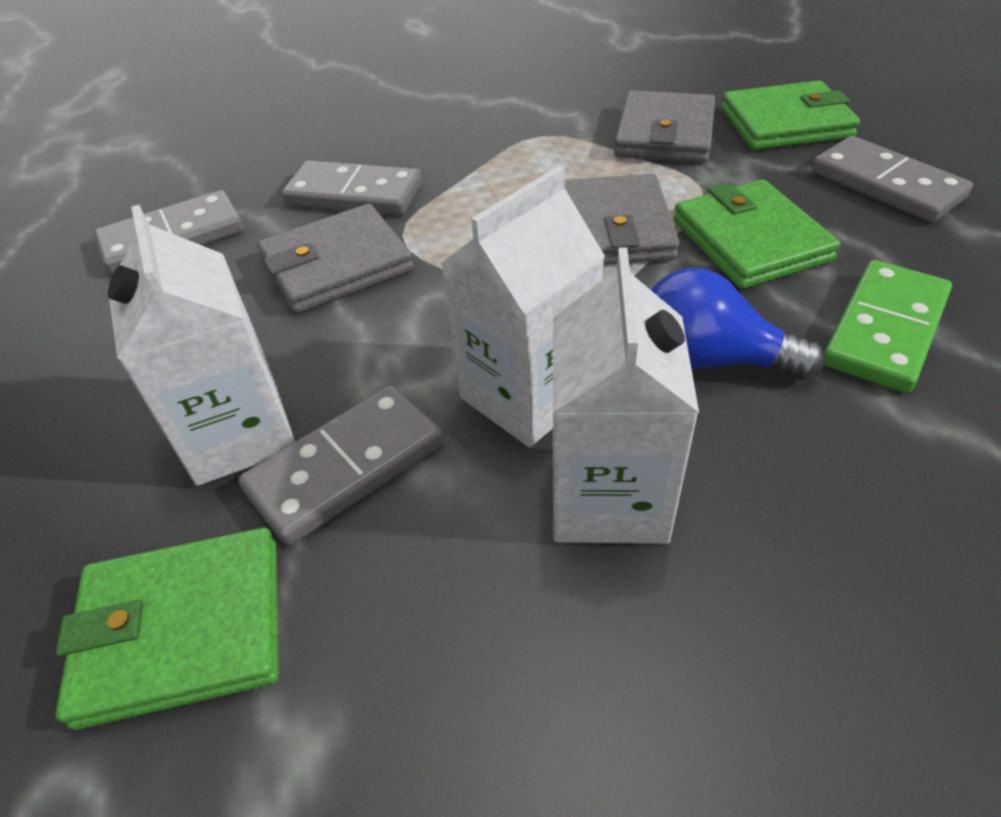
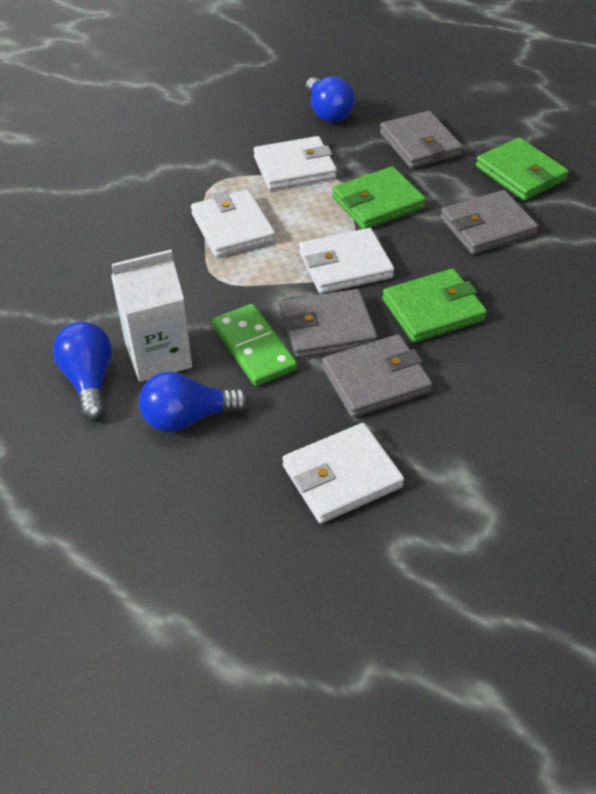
blue light bulb: 1 -> 3
grey domino: 4 -> 0
grey wallet: 3 -> 4
white carton: 3 -> 1
white wallet: 0 -> 4

